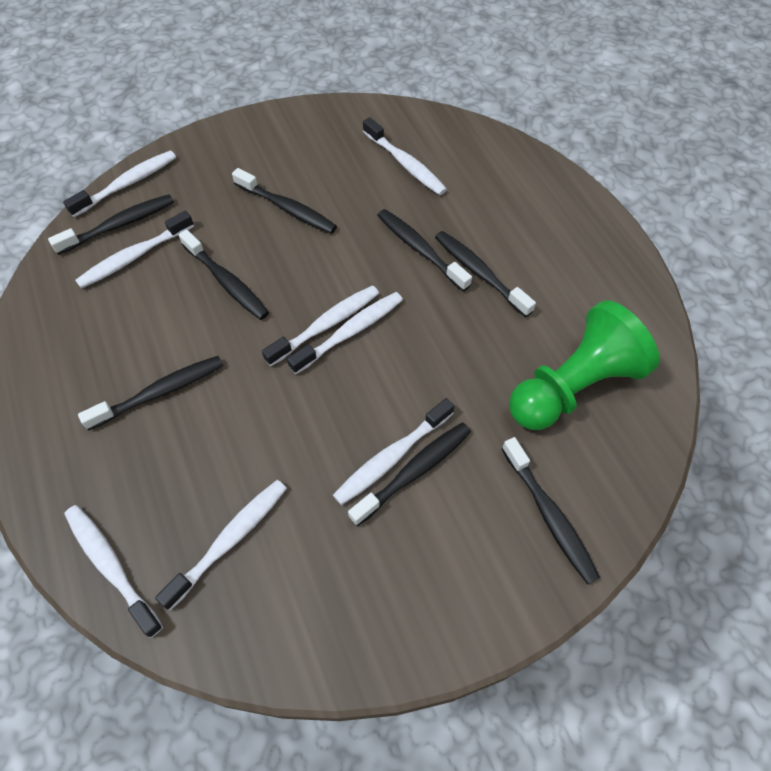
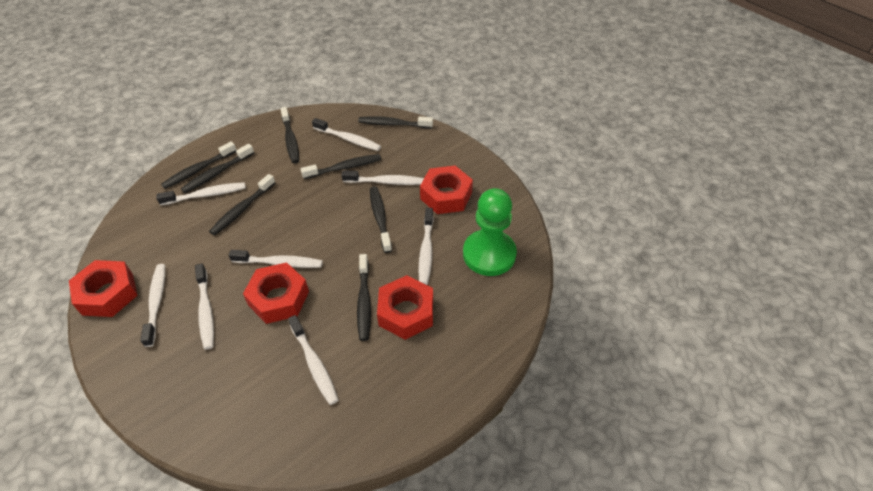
red nut: 0 -> 4

